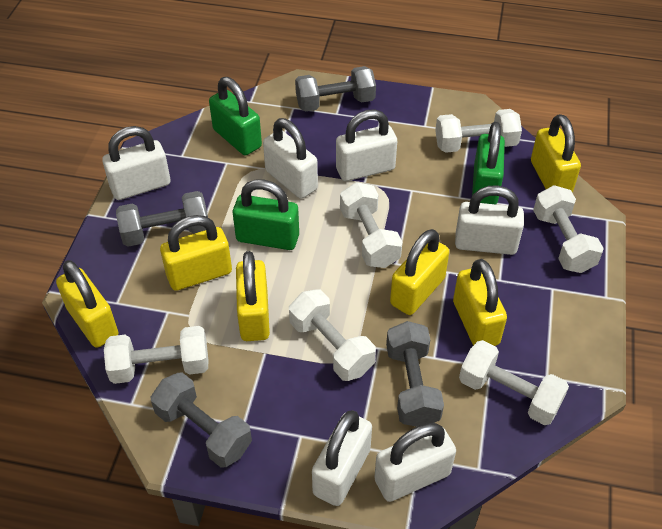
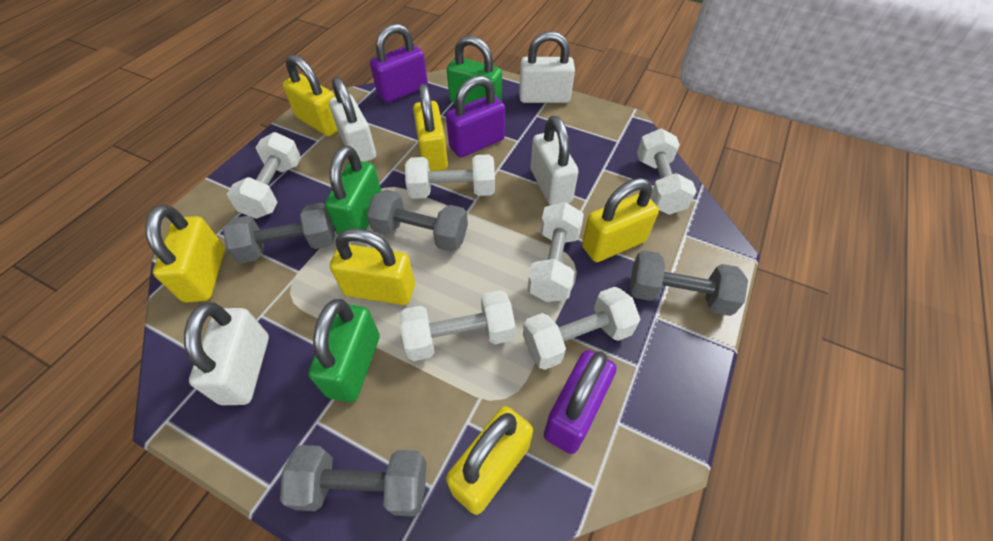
purple padlock: 0 -> 3
white padlock: 6 -> 4

